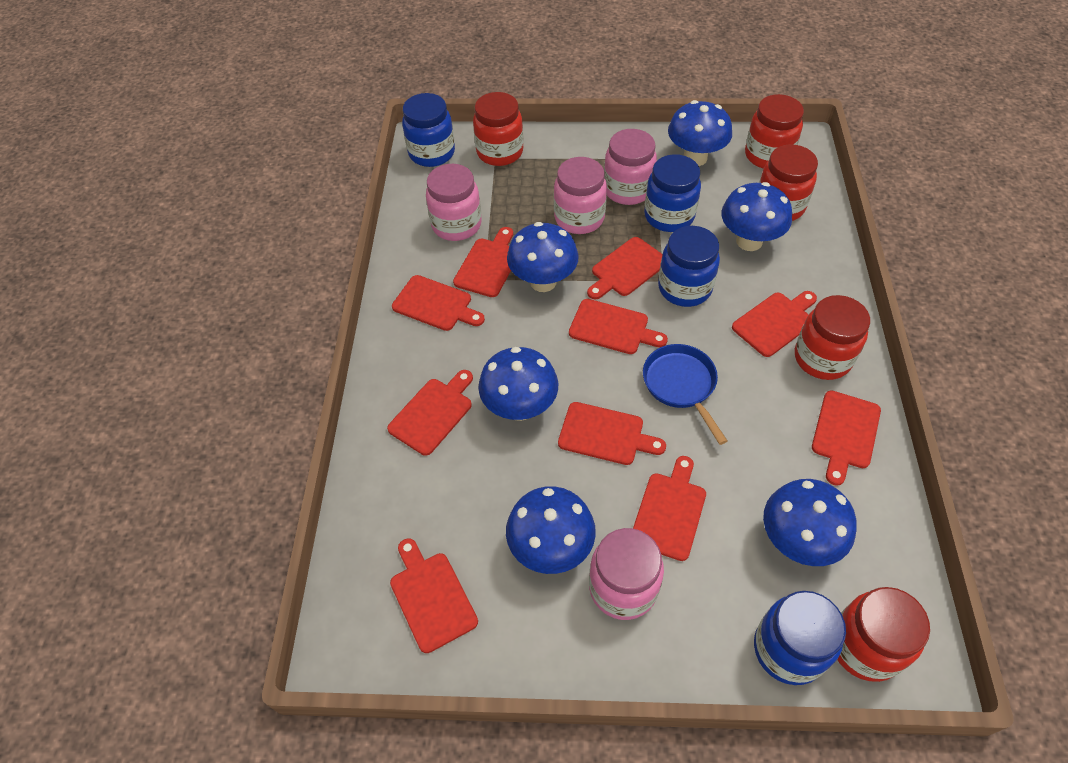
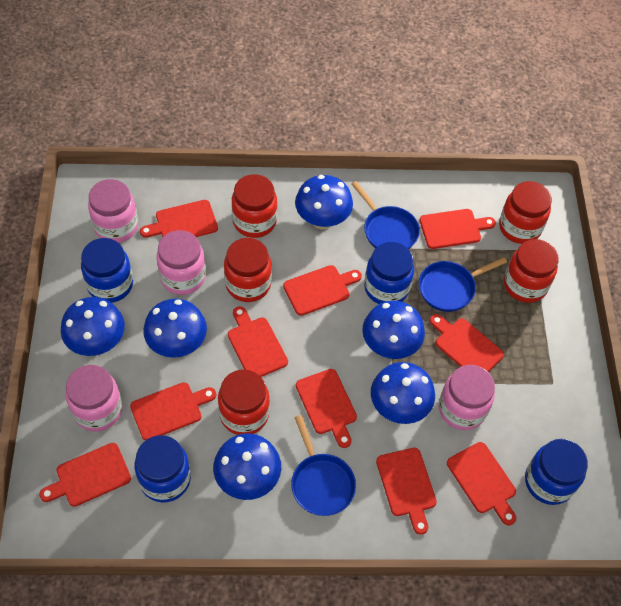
blue pan: 1 -> 3

